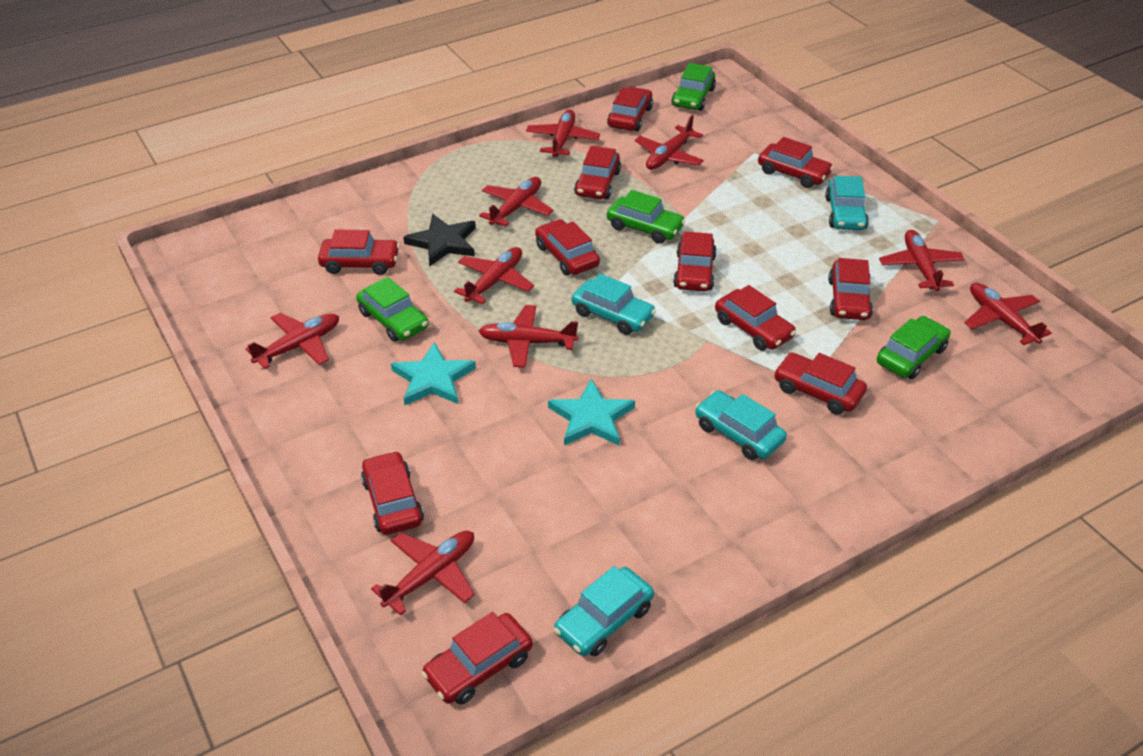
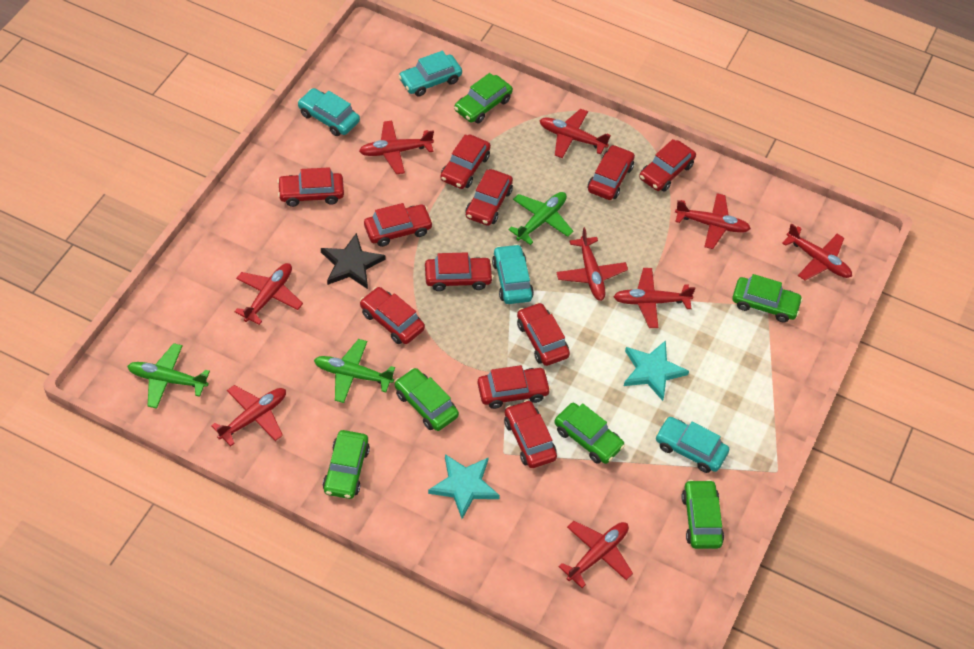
green car: 4 -> 6
green plane: 0 -> 3

